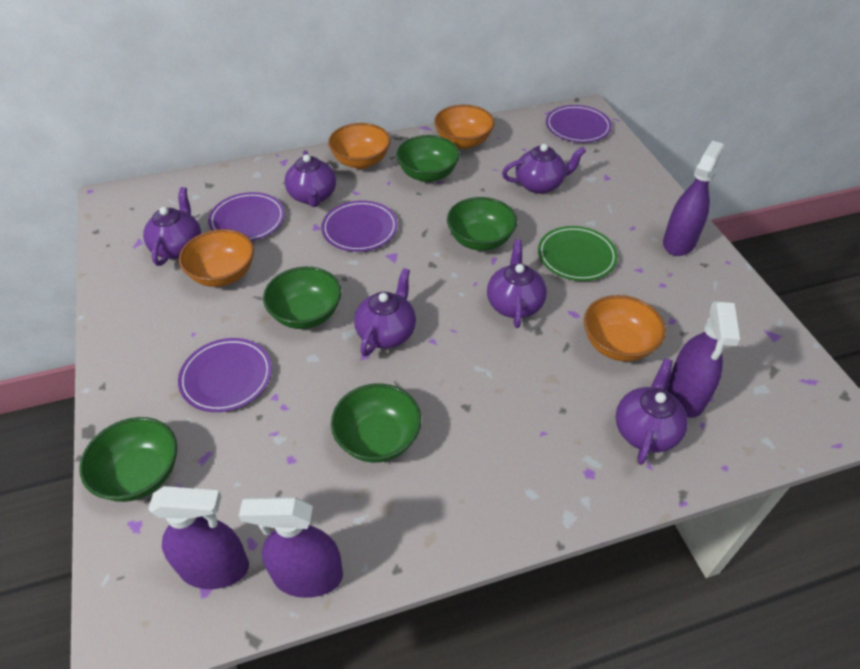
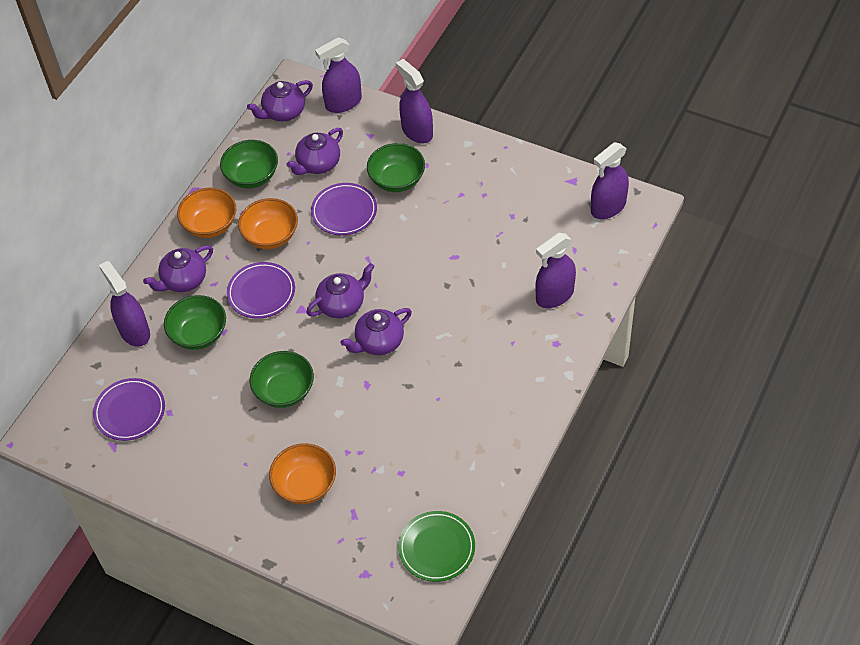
green bowl: 5 -> 4
orange bowl: 4 -> 3
purple plate: 4 -> 3
purple spray bottle: 4 -> 5
purple teapot: 6 -> 5

